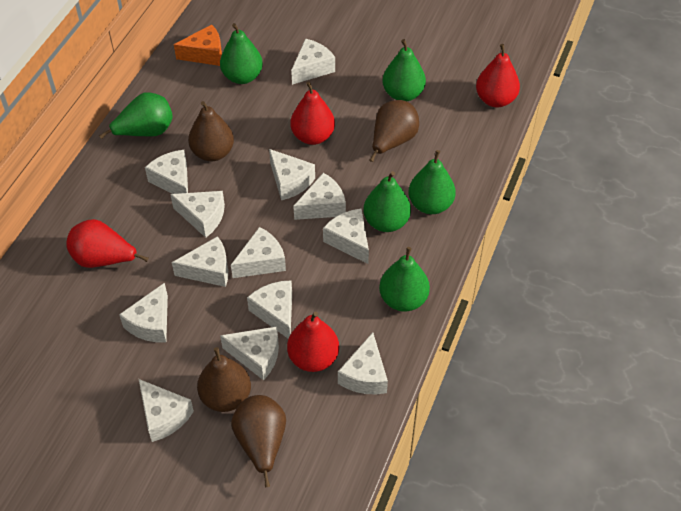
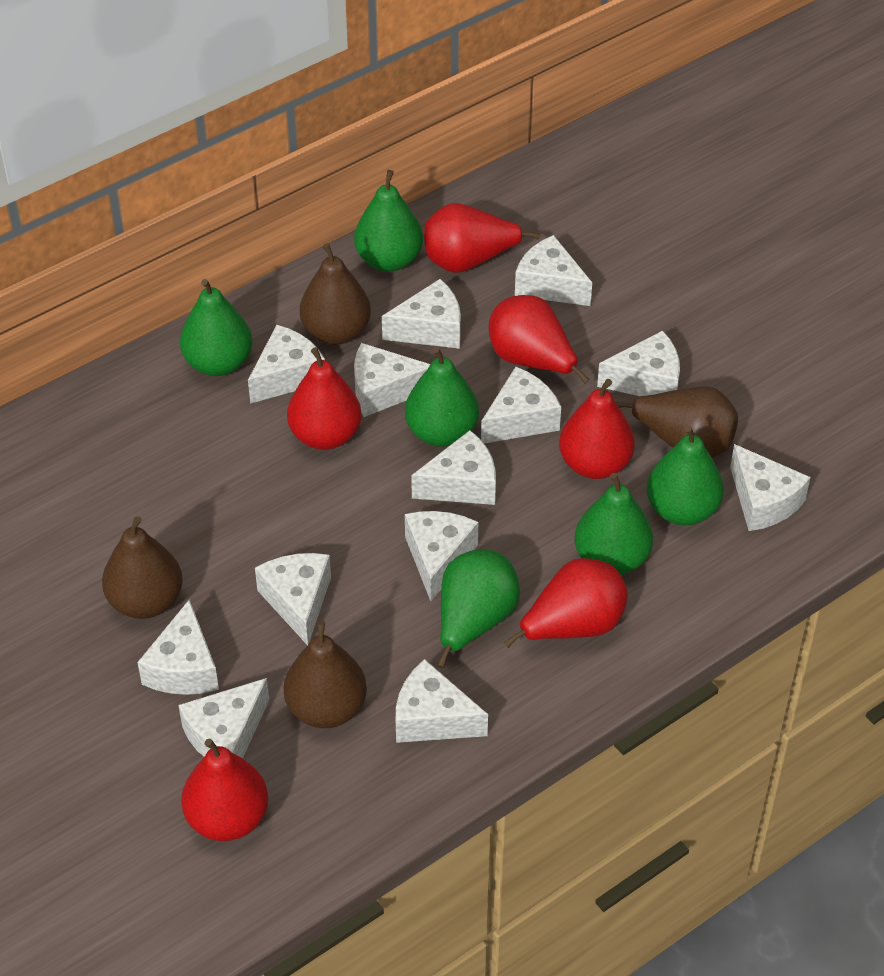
orange cheese: 1 -> 0
red pear: 4 -> 6

